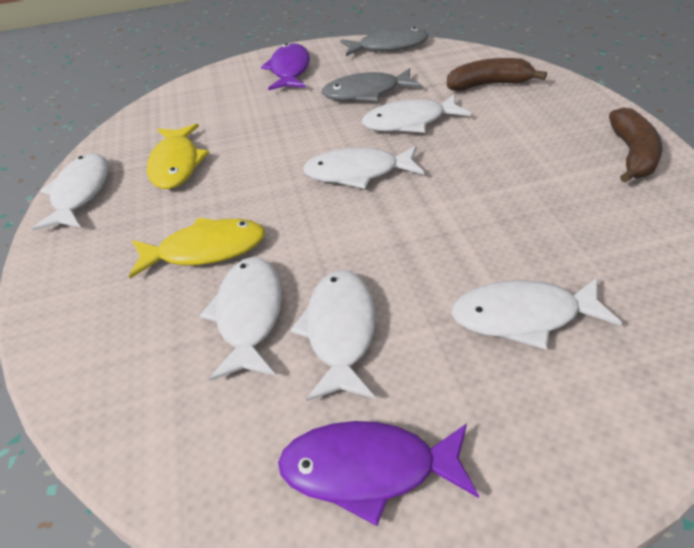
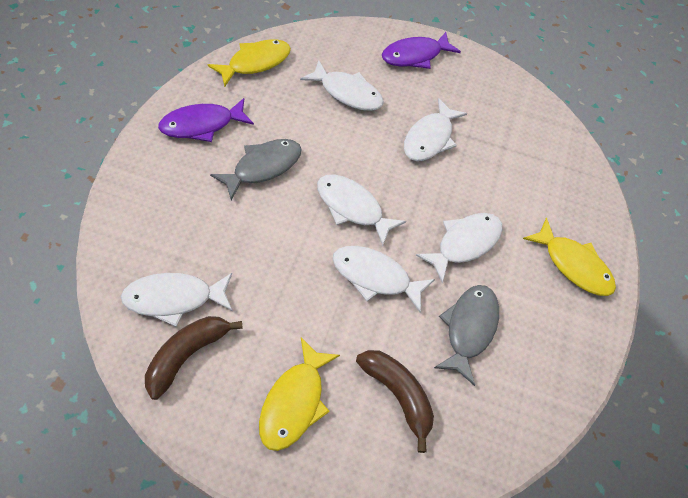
yellow fish: 2 -> 3

